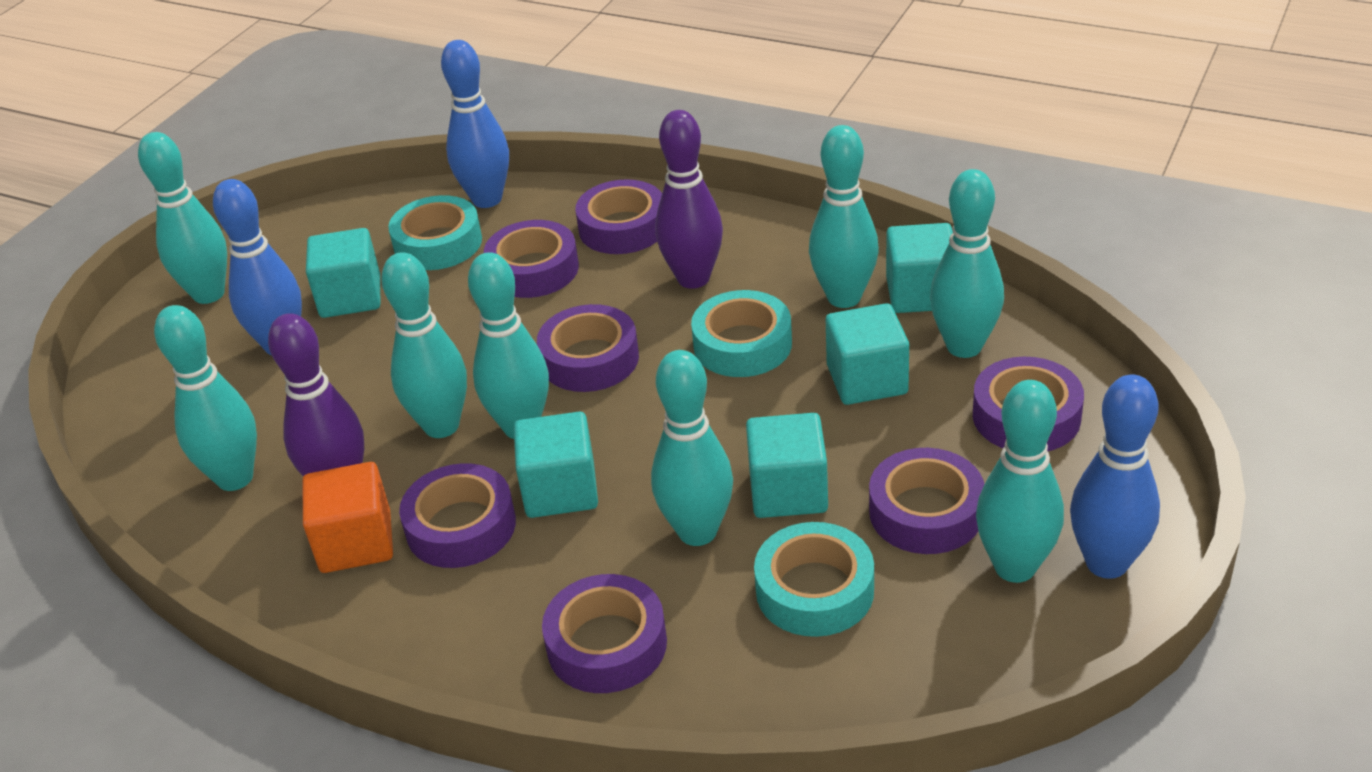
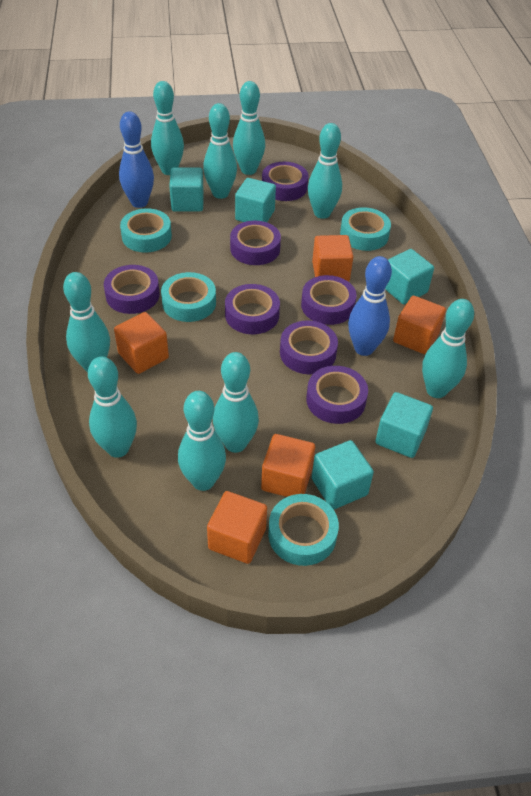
blue bowling pin: 3 -> 2
orange cube: 1 -> 5
purple bowling pin: 2 -> 0
turquoise bowling pin: 8 -> 9
turquoise tape: 3 -> 4

